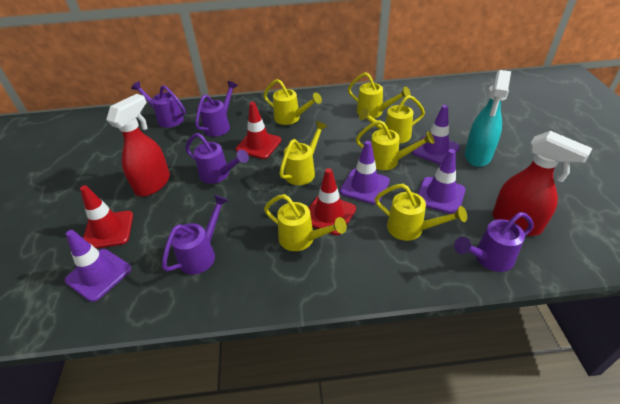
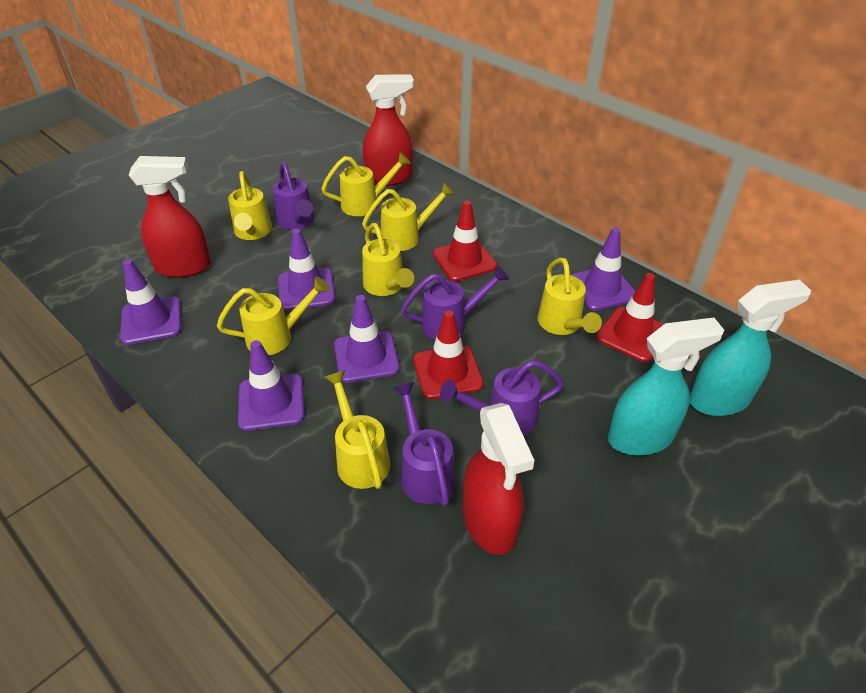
purple traffic cone: 4 -> 5
purple watering can: 5 -> 4
red spray bottle: 2 -> 3
turquoise spray bottle: 1 -> 2

